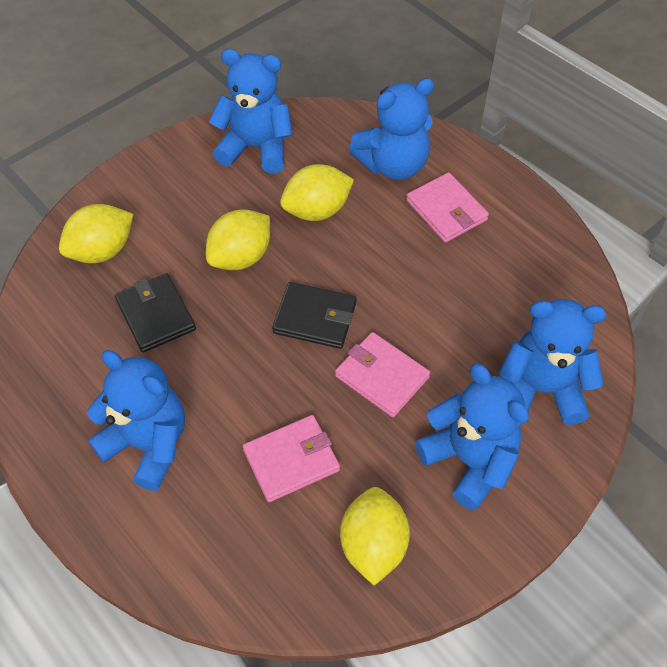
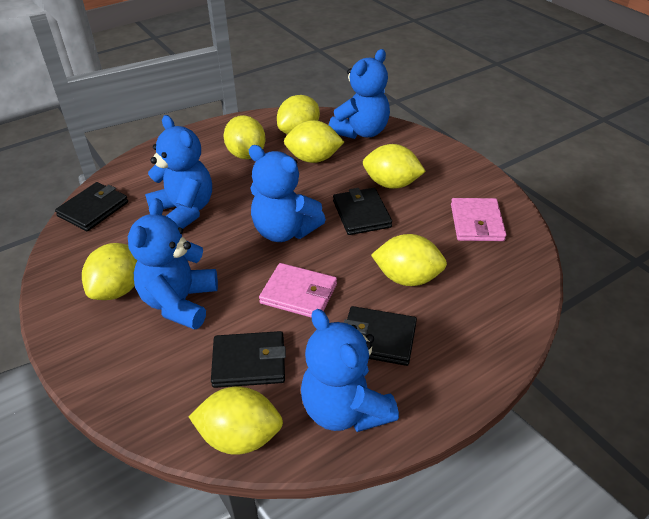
black wallet: 2 -> 4
pink wallet: 3 -> 2
yellow lemon: 4 -> 7

